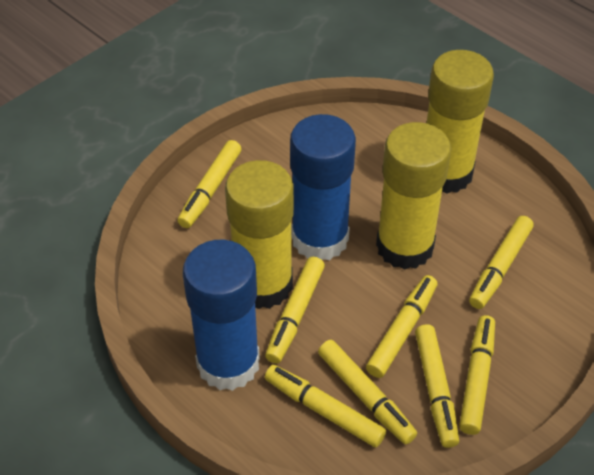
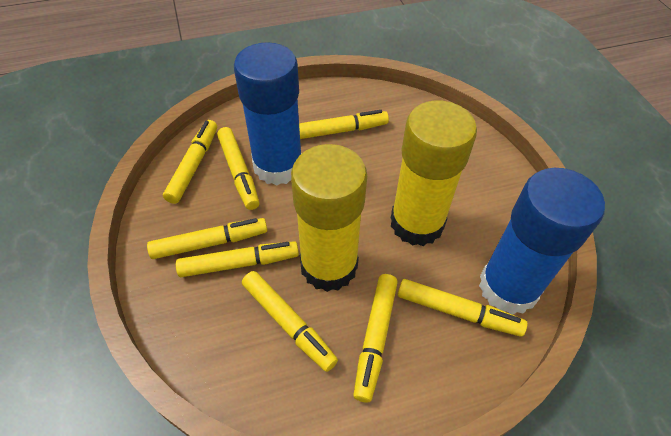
yellow glue stick: 3 -> 2

